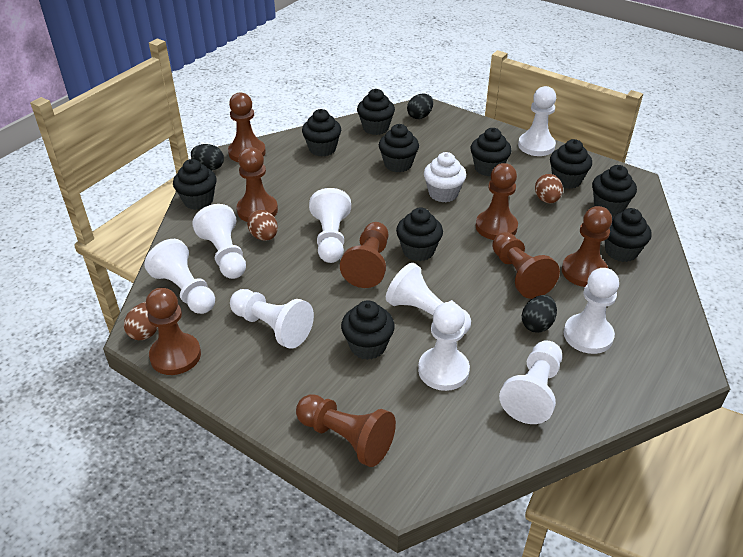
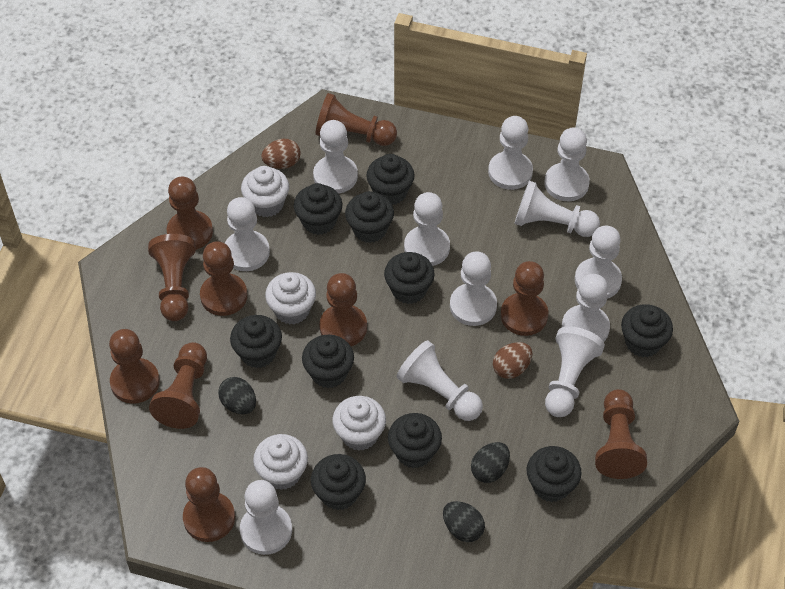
brown egg: 3 -> 2
brown pawn: 8 -> 10
white cupcake: 1 -> 4
white pawn: 9 -> 12

